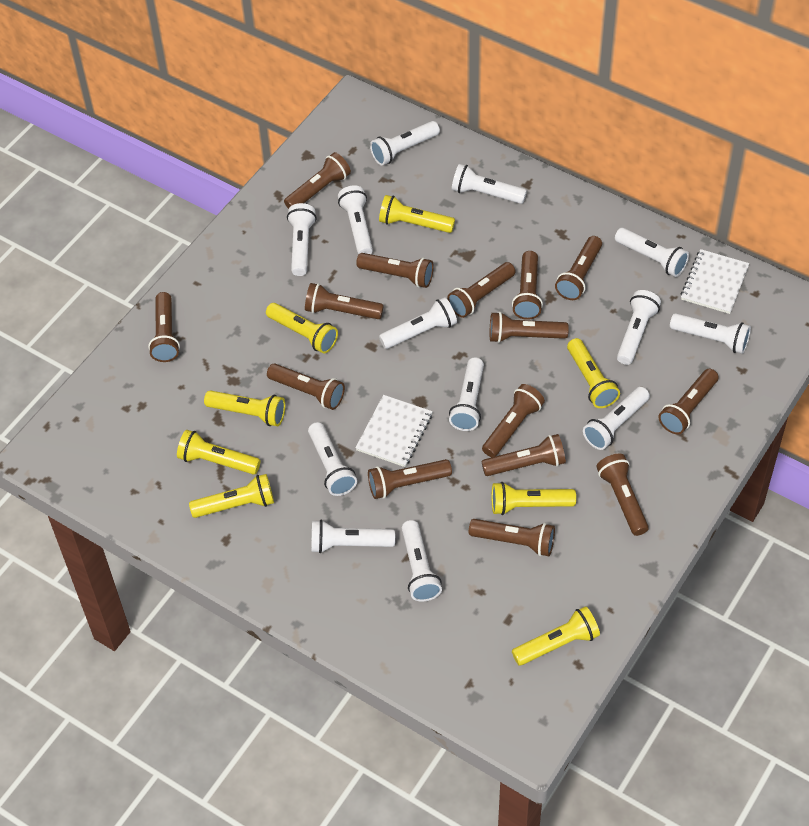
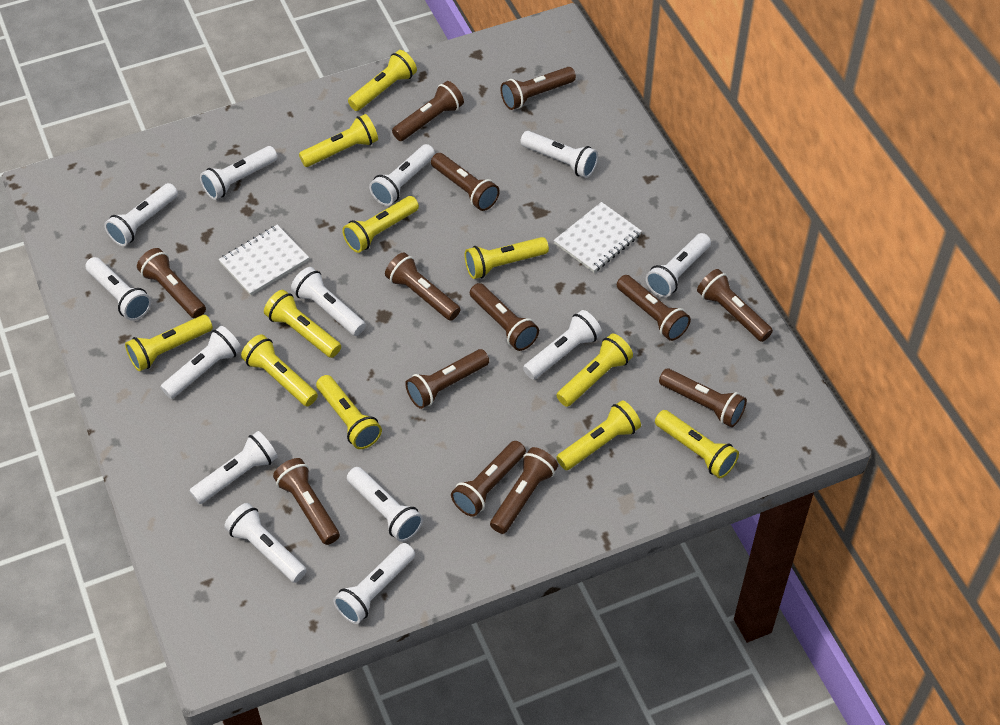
brown flashlight: 15 -> 13
yellow flashlight: 8 -> 11

